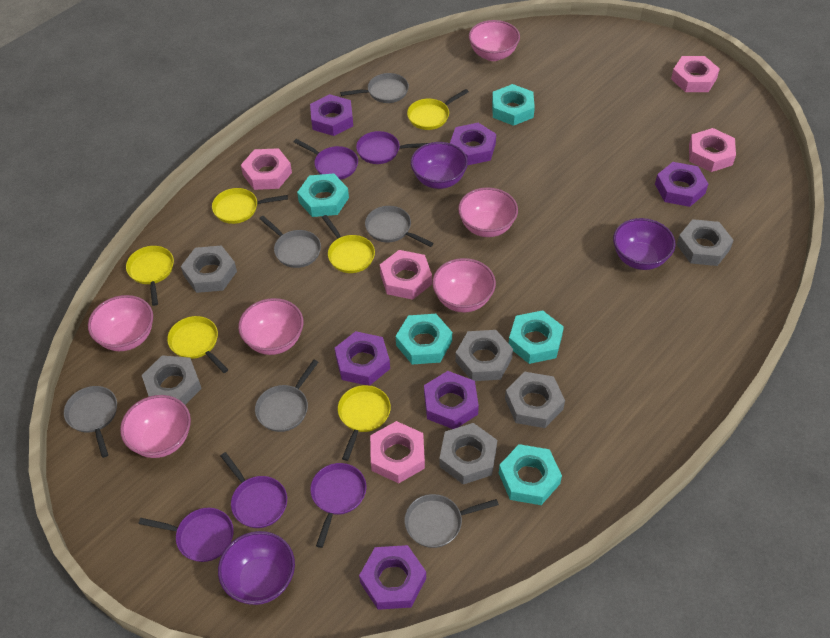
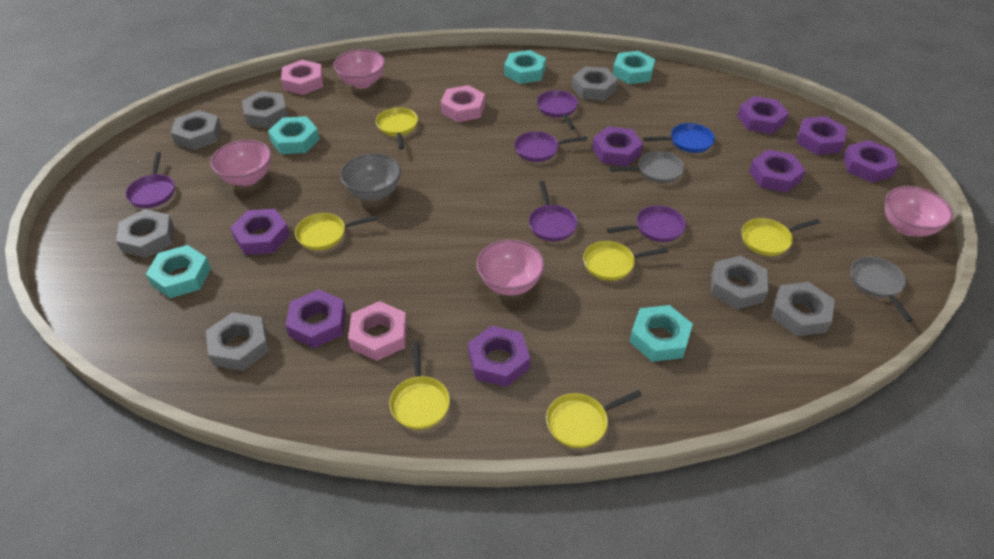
blue pan: 0 -> 1
grey bowl: 0 -> 1
grey nut: 6 -> 7
grey pan: 6 -> 2
pink bowl: 6 -> 4
pink nut: 5 -> 3
purple bowl: 3 -> 0
purple nut: 6 -> 8

